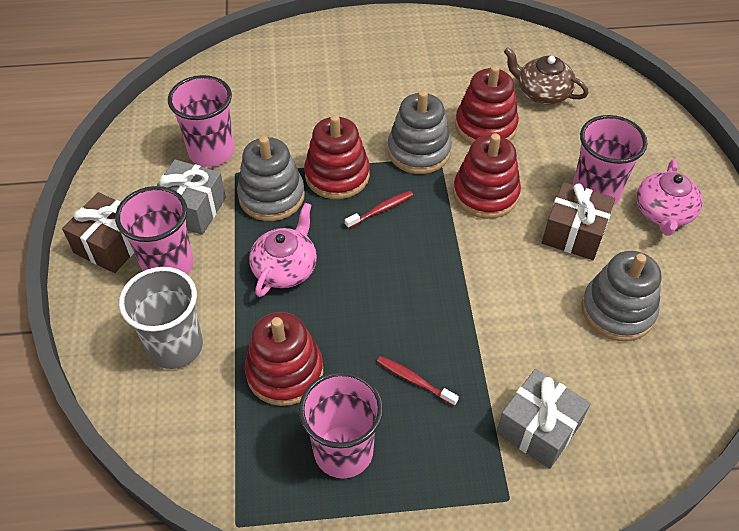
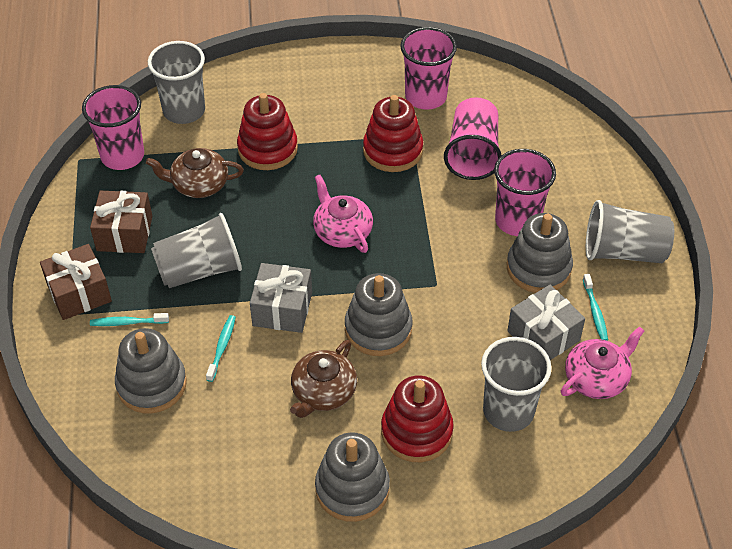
brown teapot: 1 -> 2
grey cup: 1 -> 4
grey stacking toy: 3 -> 4
red stacking toy: 4 -> 3
red toothbrush: 2 -> 0
turquoise toothbrush: 0 -> 3

